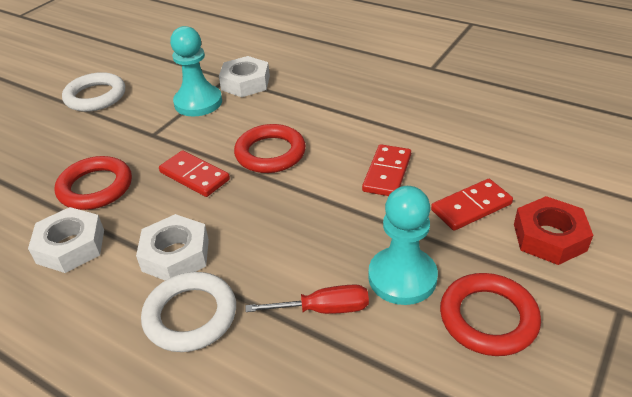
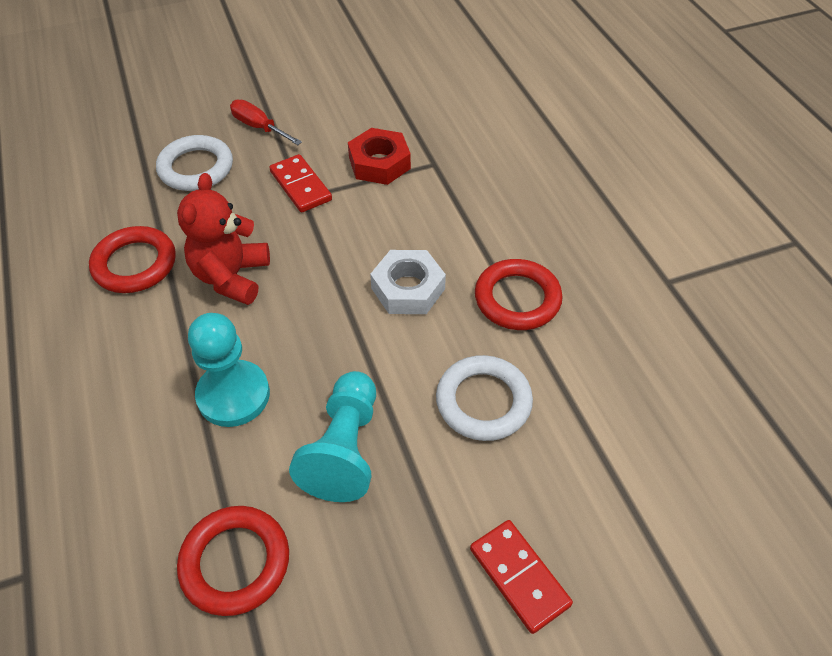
red domino: 3 -> 2
red teddy bear: 0 -> 1
white nut: 3 -> 1

